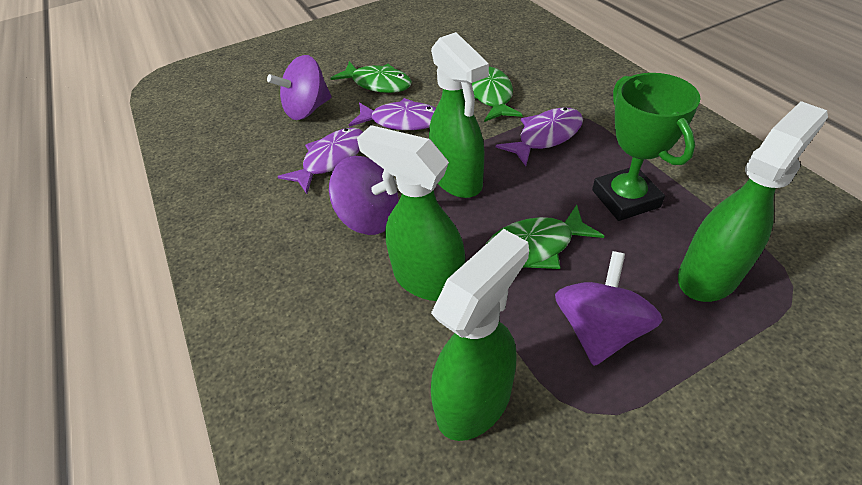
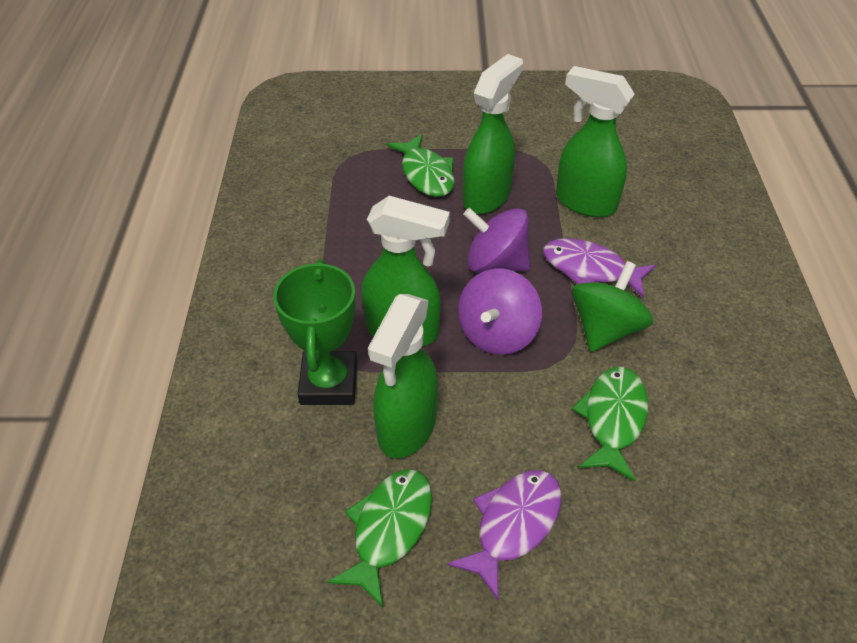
green spinning top: 0 -> 1
purple fish: 3 -> 2
purple spinning top: 3 -> 2

